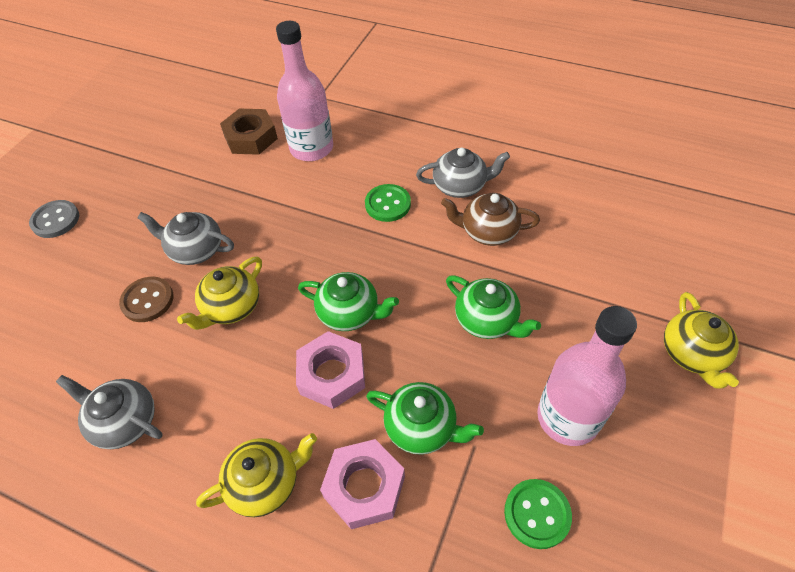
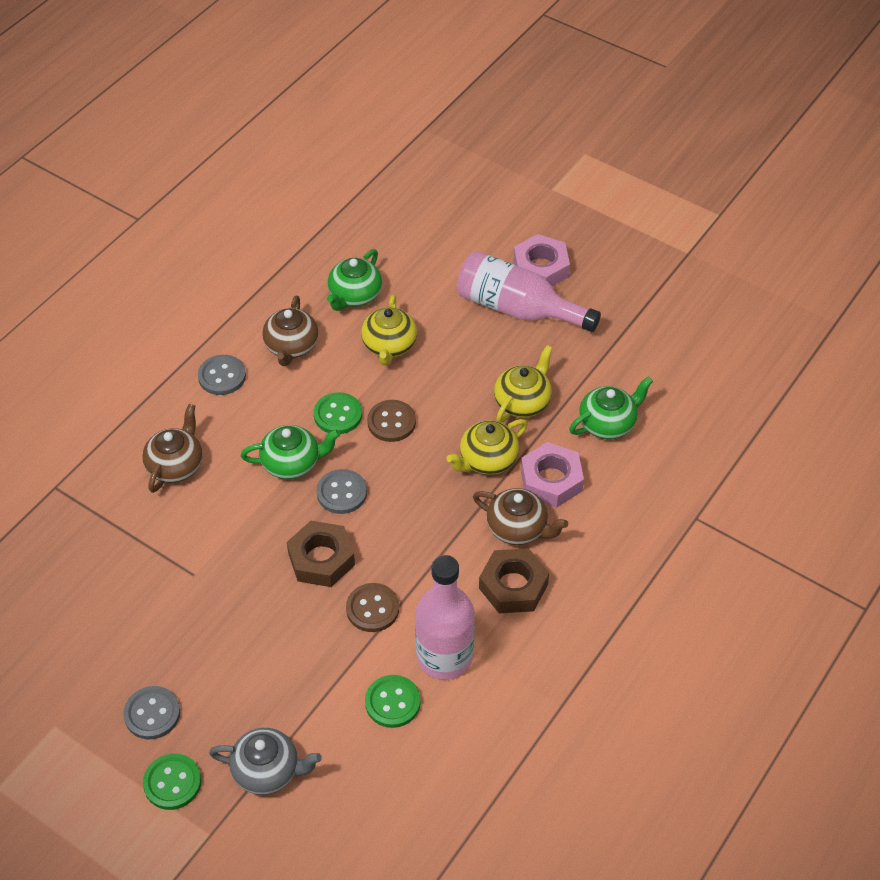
brown button: 1 -> 2
brown nut: 1 -> 2
brown teapot: 1 -> 3
green button: 2 -> 3
grey button: 1 -> 3
grey teapot: 3 -> 1

